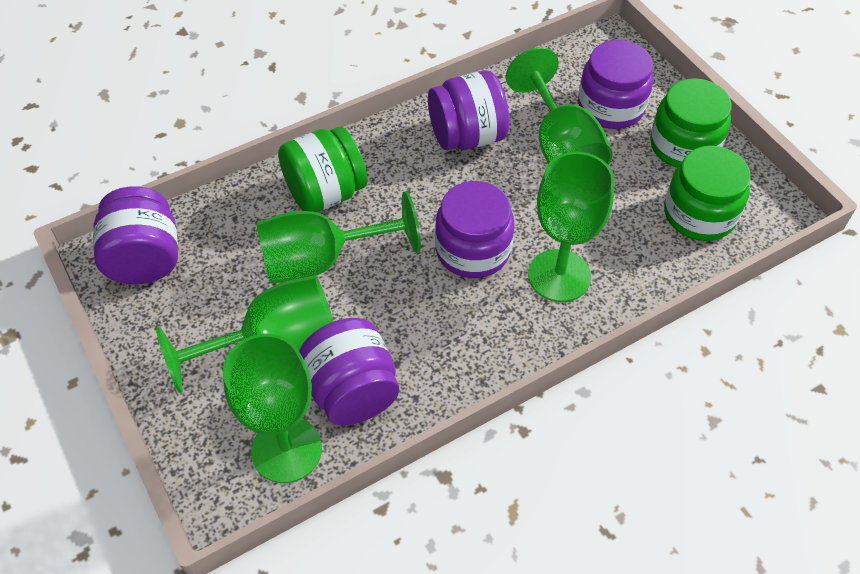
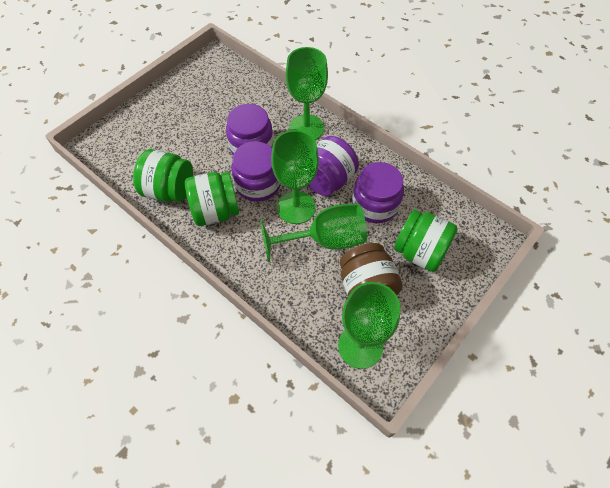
brown jar: 0 -> 1
green goblet: 5 -> 4
purple jar: 5 -> 4

